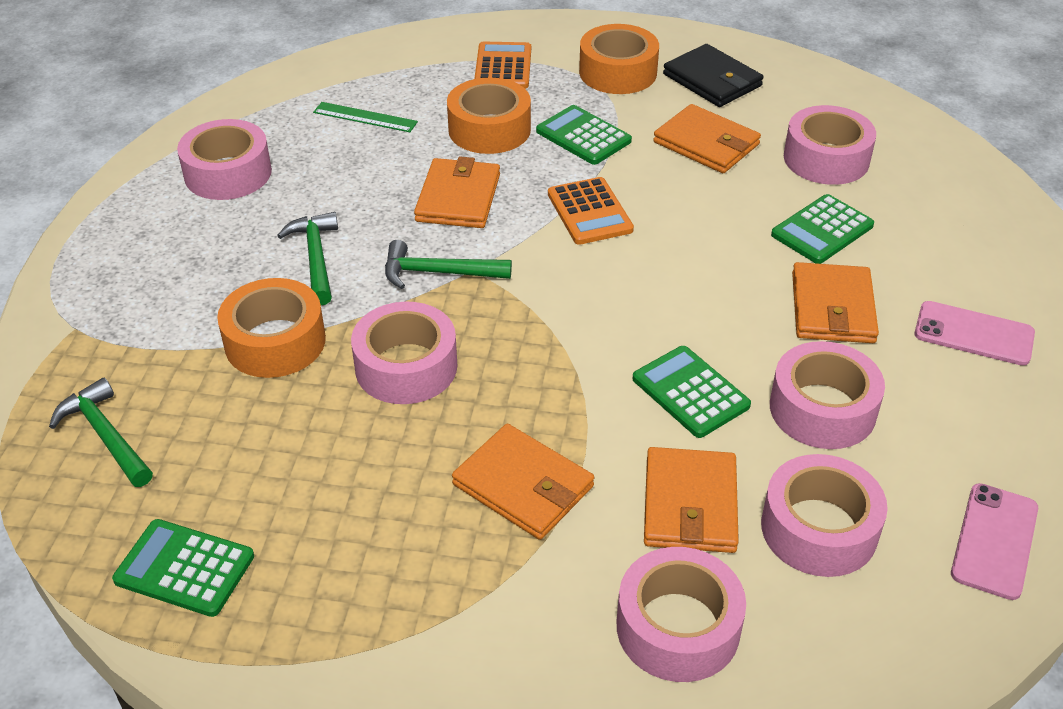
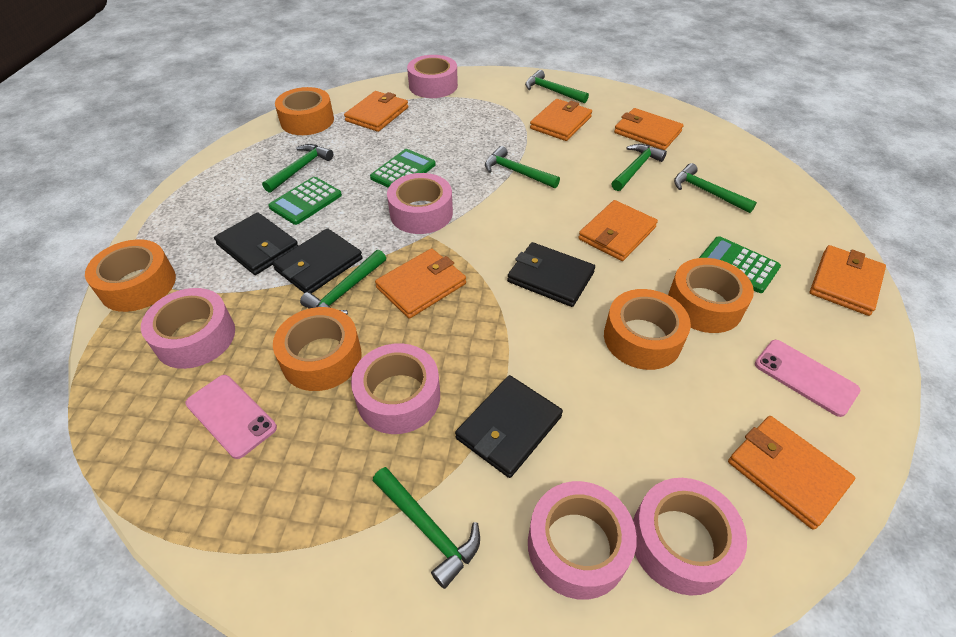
black wallet: 1 -> 4
green calculator: 4 -> 3
green hammer: 3 -> 7
green ruler: 1 -> 0
orange calculator: 2 -> 0
orange tape: 3 -> 5
orange wallet: 5 -> 7

